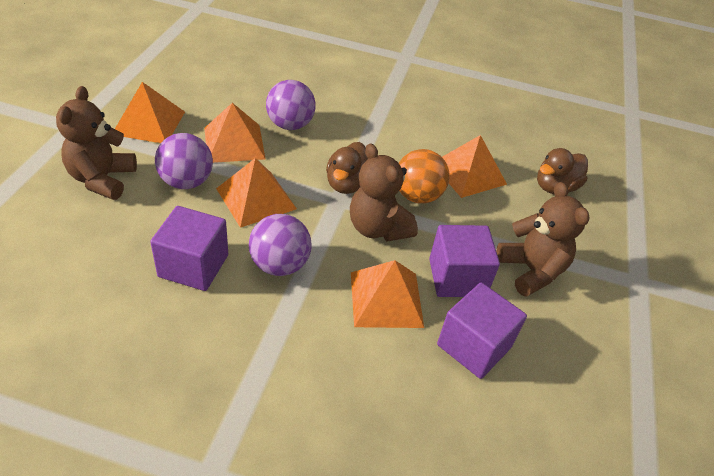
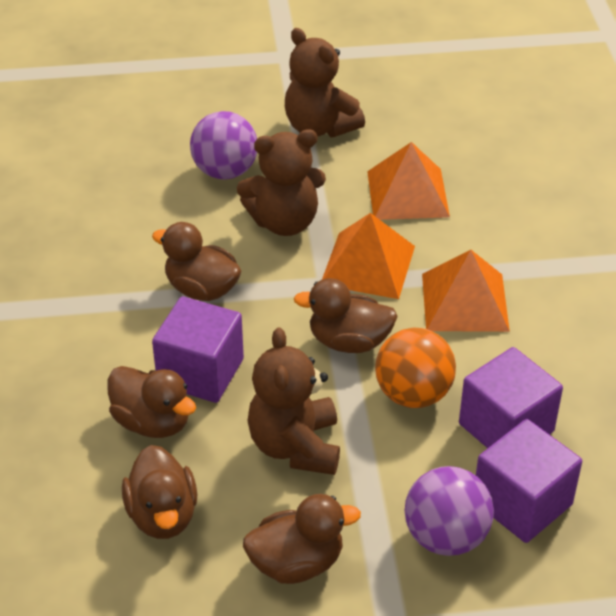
brown duck: 2 -> 5
orange pyramid: 5 -> 3
purple ball: 3 -> 2

